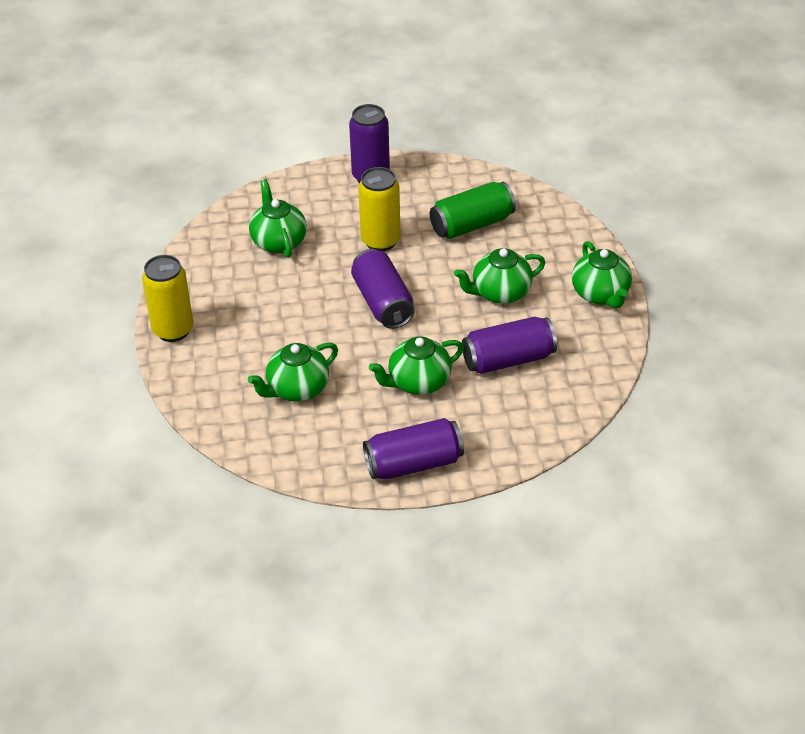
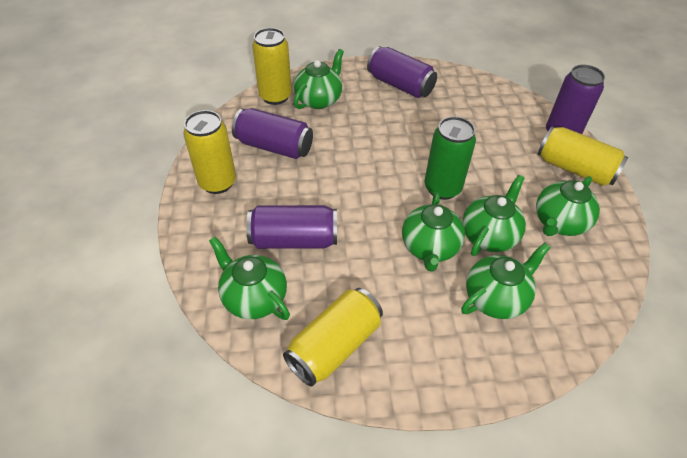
green teapot: 5 -> 6
yellow can: 2 -> 4

